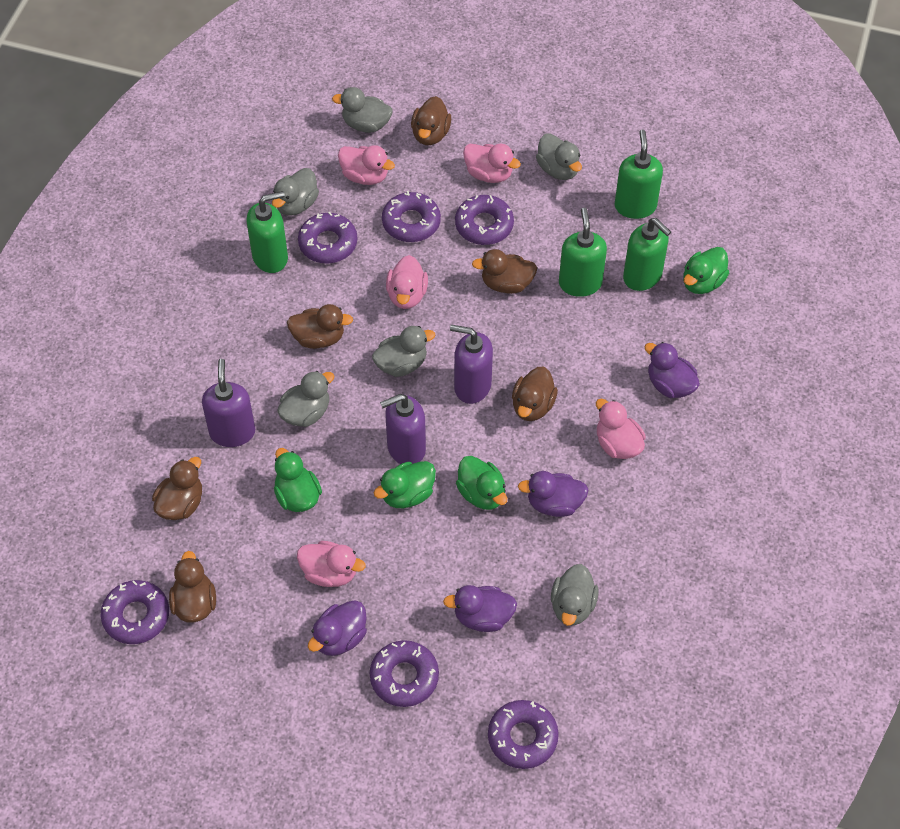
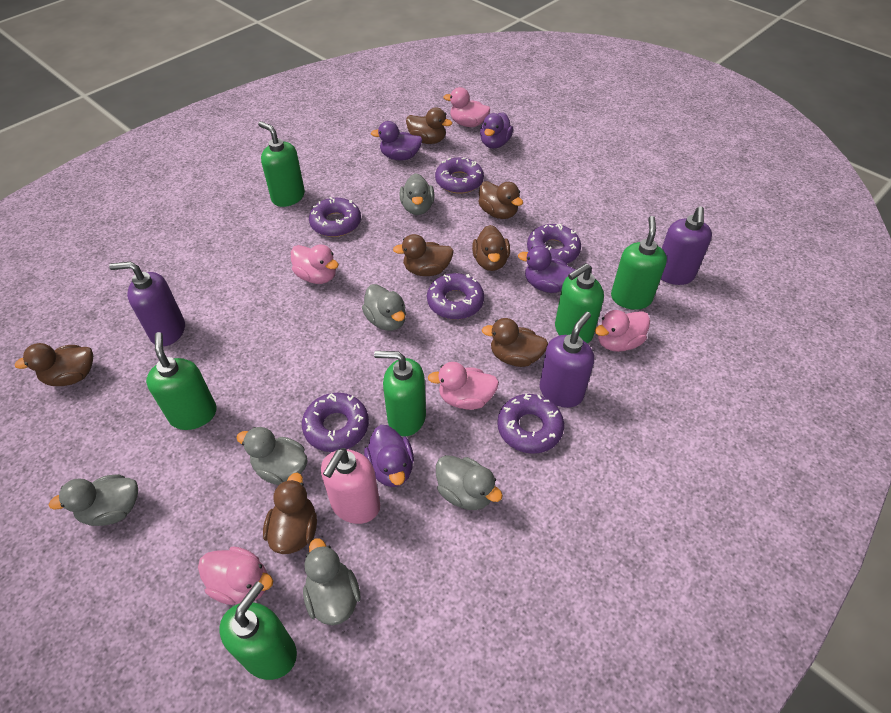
brown duck: 6 -> 7
green duck: 4 -> 0
green soap dispenser: 4 -> 6
pink soap dispenser: 0 -> 1

